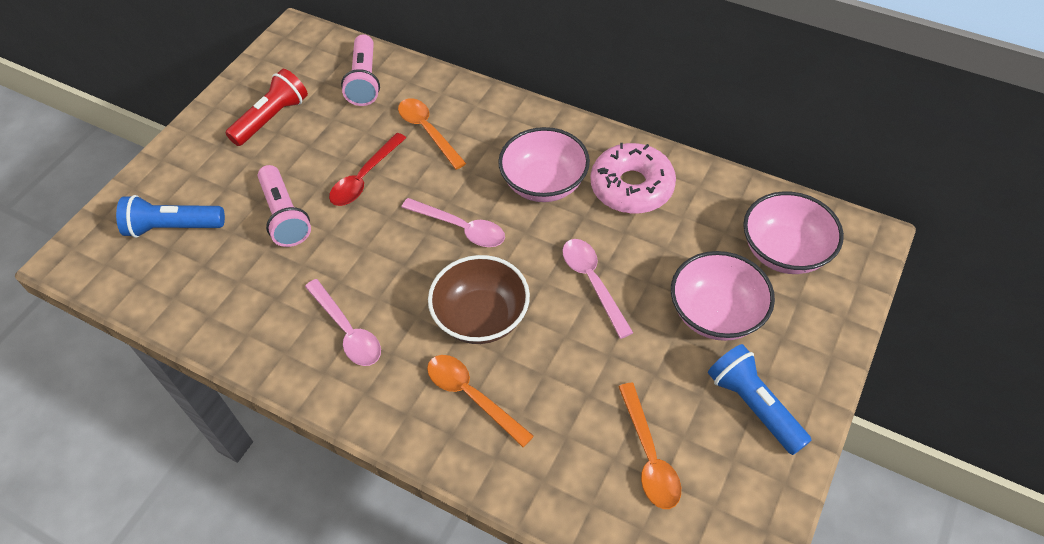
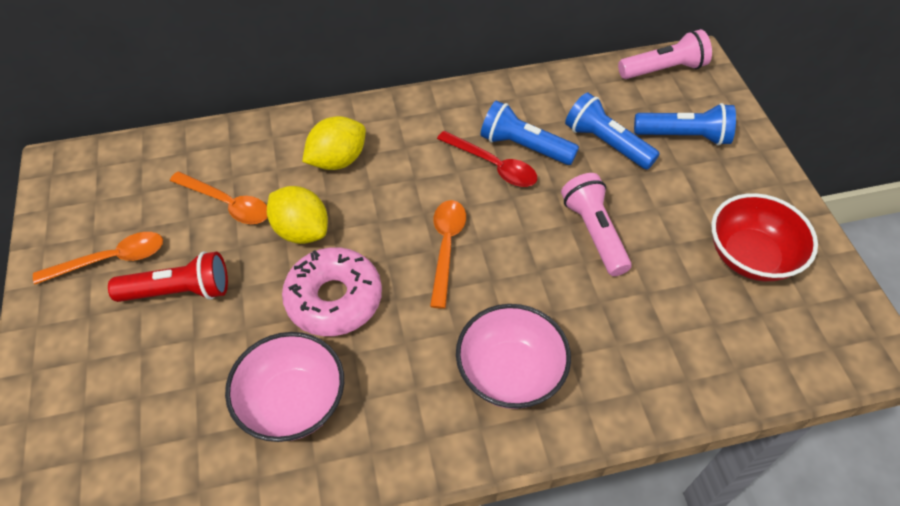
blue flashlight: 2 -> 3
brown bowl: 1 -> 0
pink bowl: 3 -> 2
pink spoon: 3 -> 0
red bowl: 0 -> 1
yellow lemon: 0 -> 2

